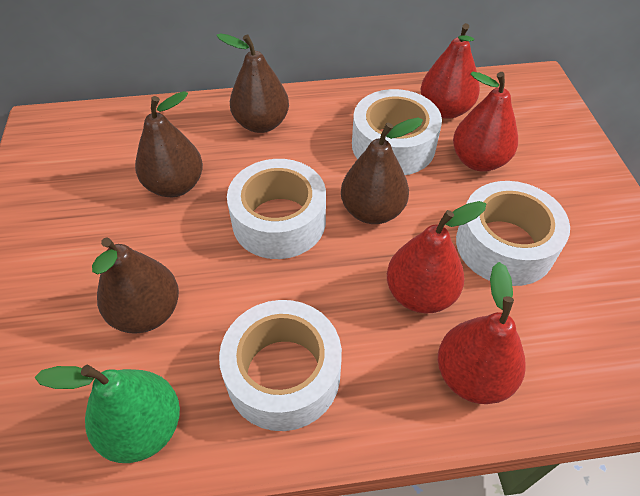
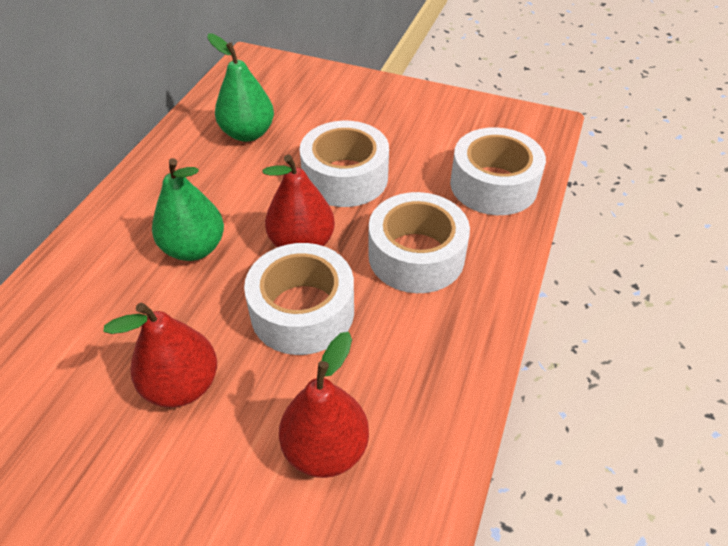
brown pear: 4 -> 0
green pear: 1 -> 2
red pear: 4 -> 3

